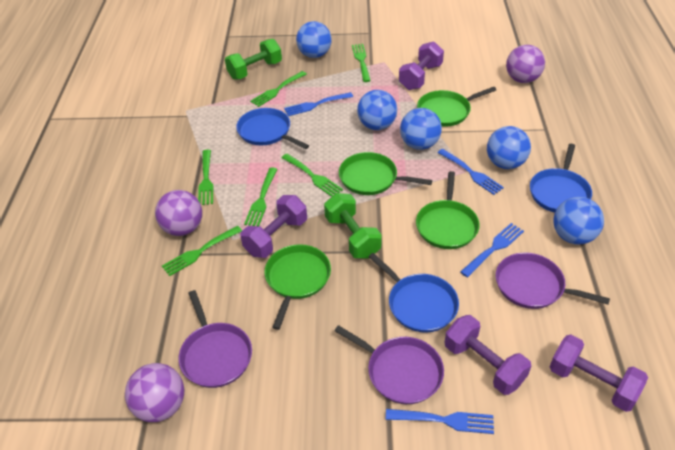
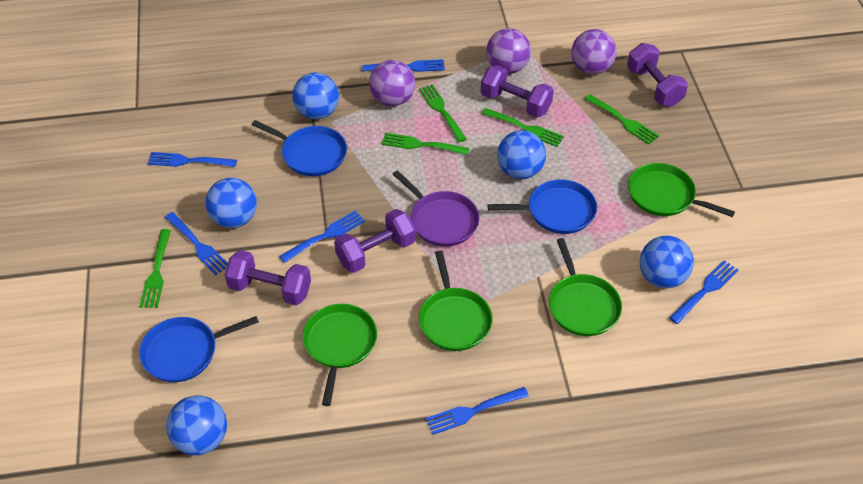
blue fork: 4 -> 6
green dumbbell: 2 -> 0
green fork: 6 -> 5
purple pan: 3 -> 1

